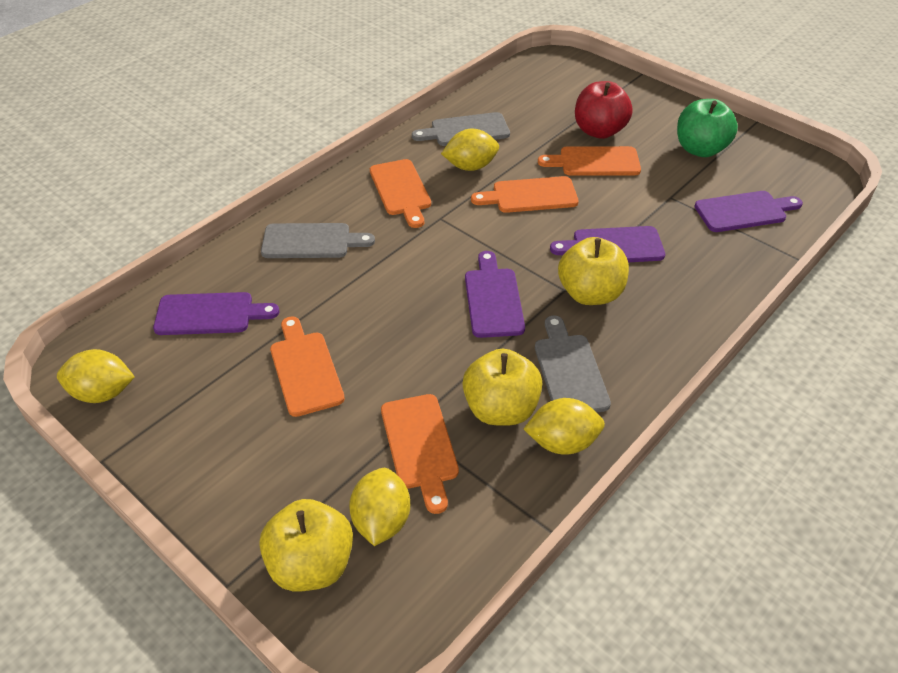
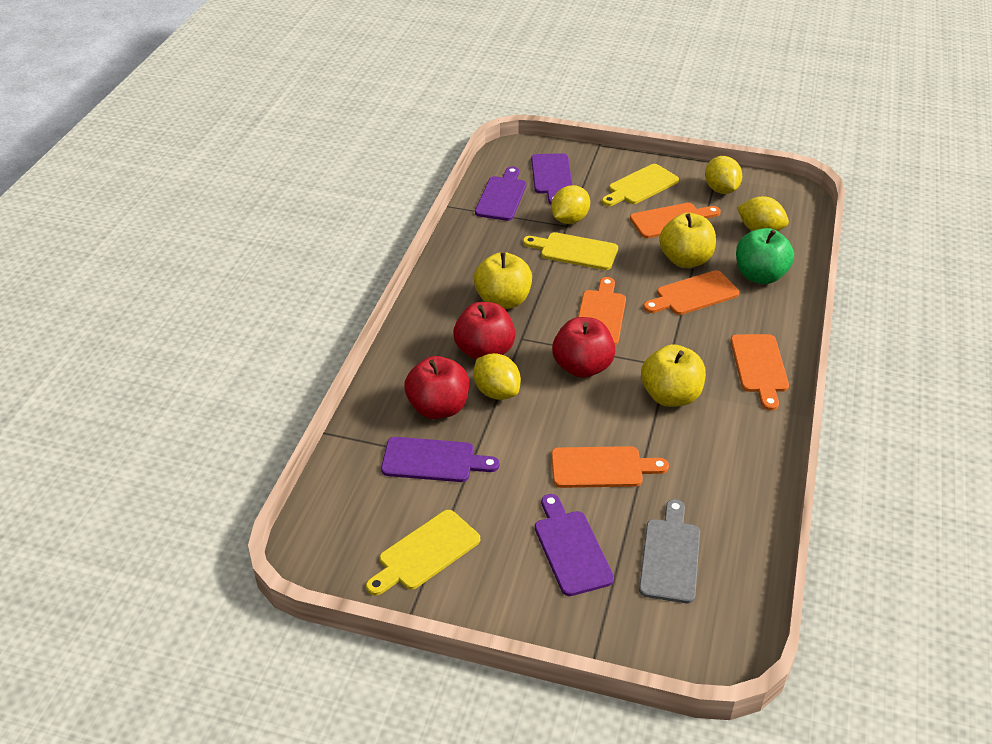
grey cutting board: 3 -> 1
red apple: 1 -> 3
yellow cutting board: 0 -> 3

